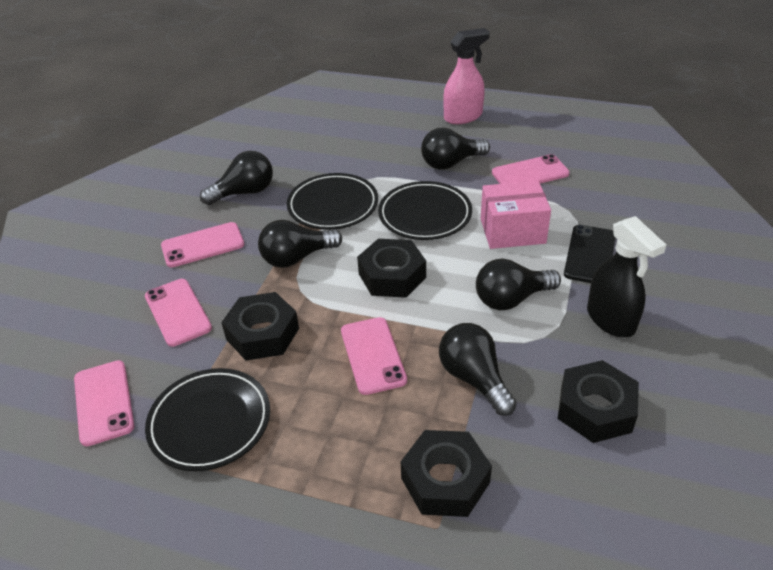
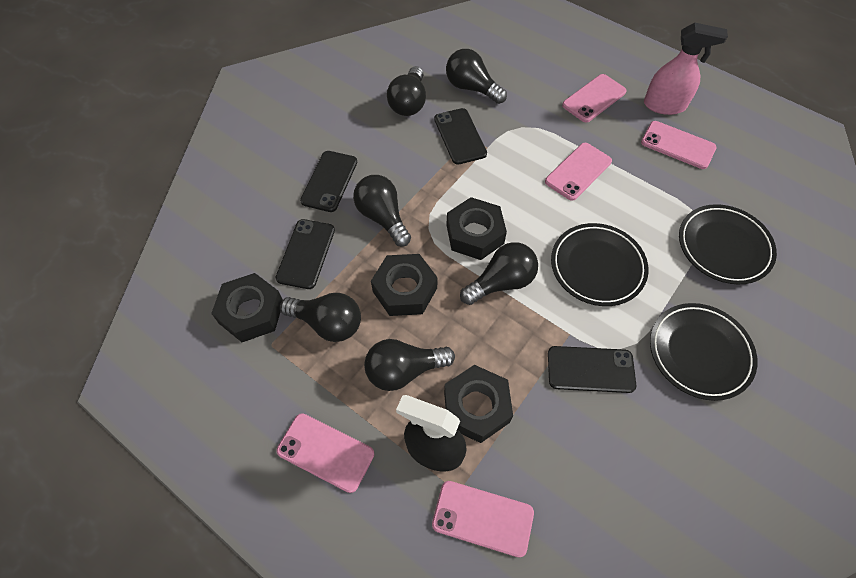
black light bulb: 5 -> 6
black phone: 1 -> 4
pink box: 1 -> 0

